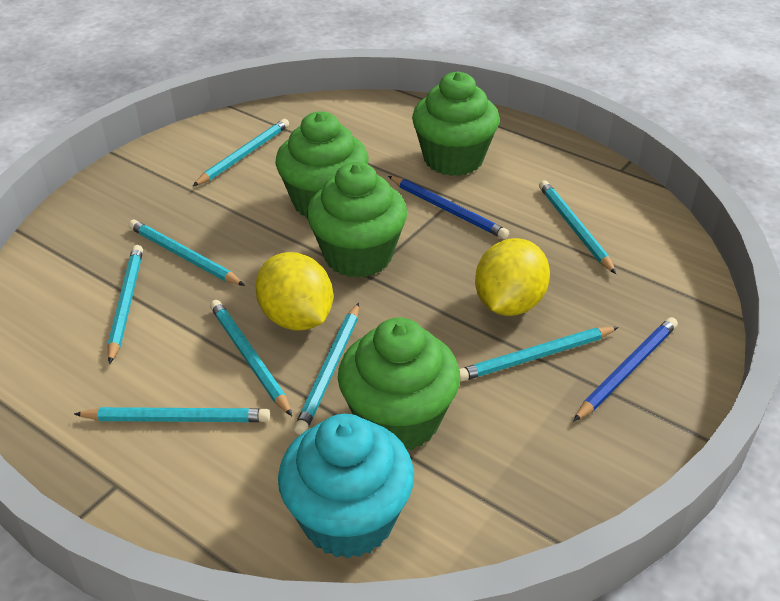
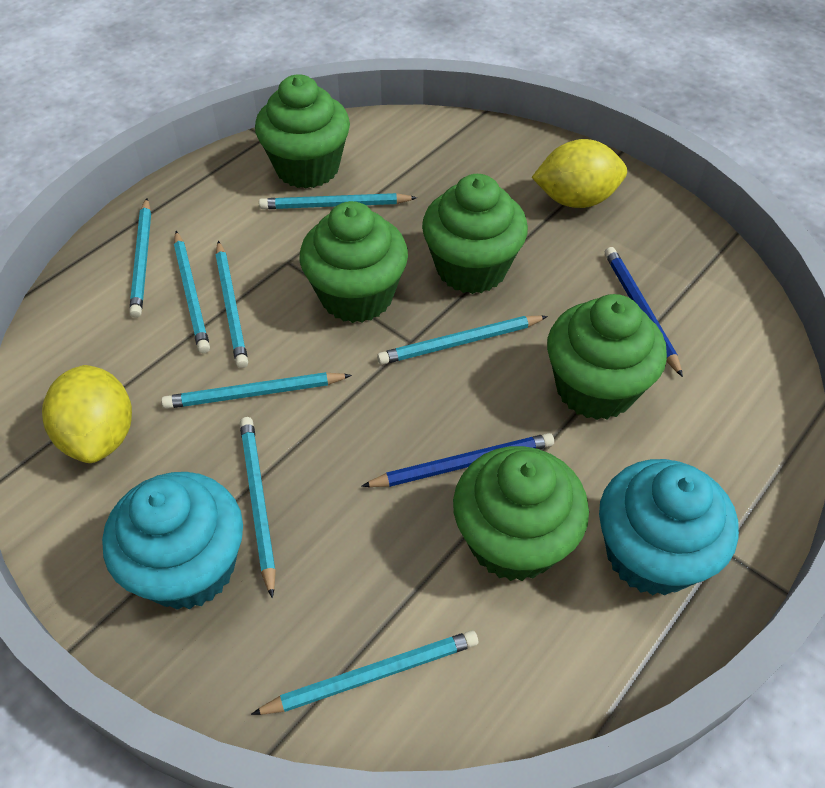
green cupcake: 4 -> 5
turquoise cupcake: 1 -> 2

